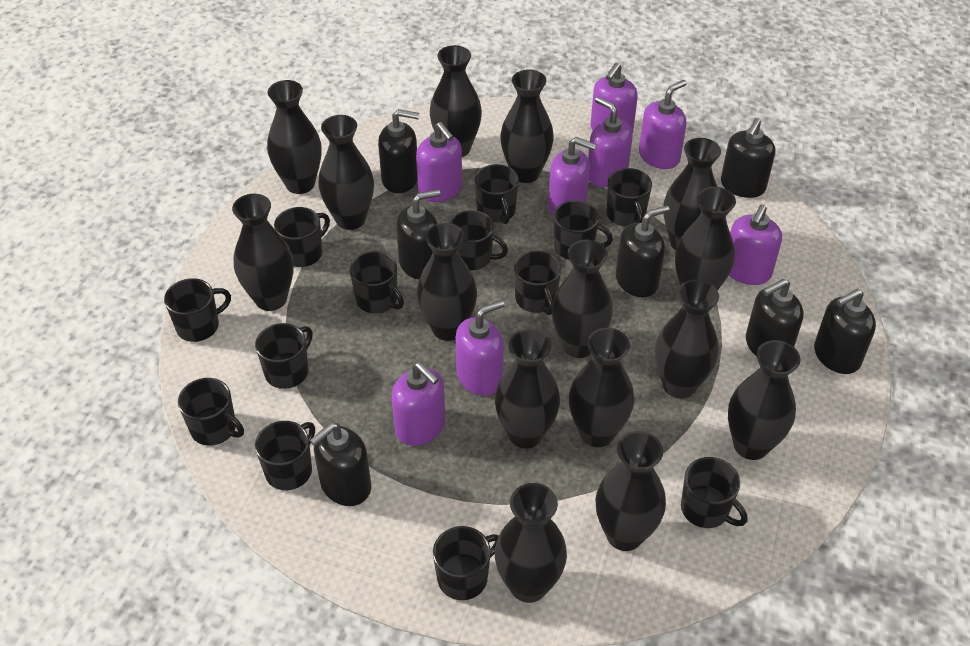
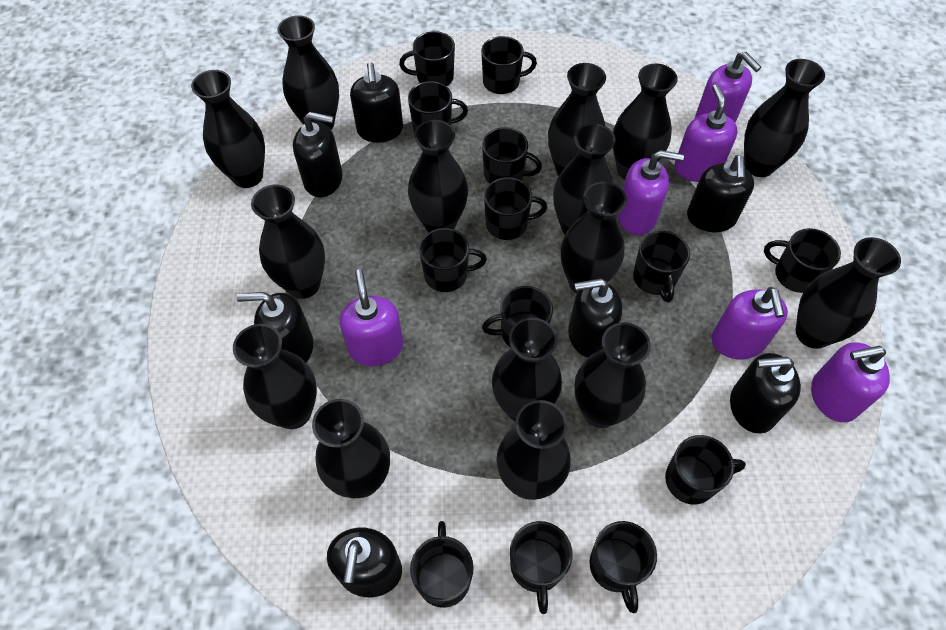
purple soap dispenser: 8 -> 6

